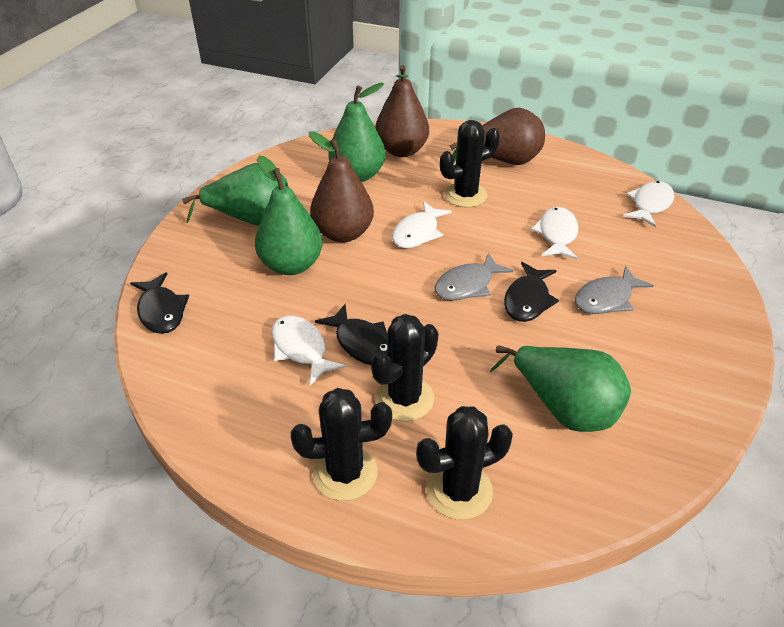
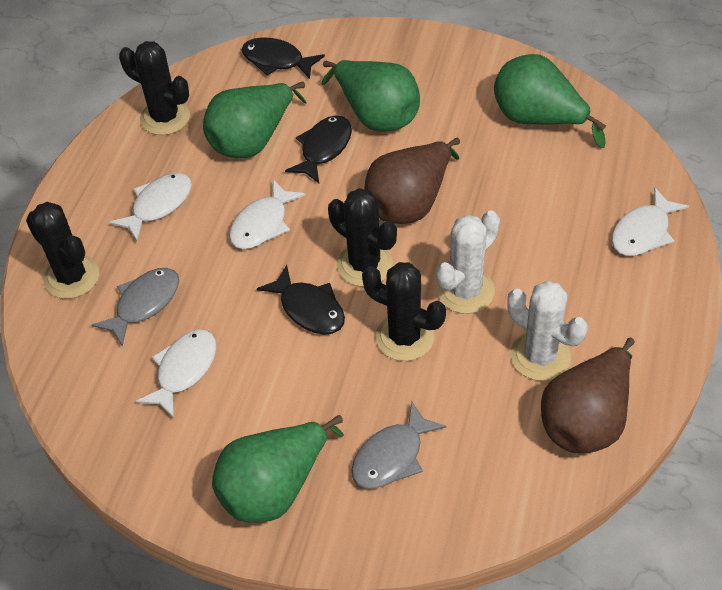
brown pear: 3 -> 2
white cactus: 0 -> 2

